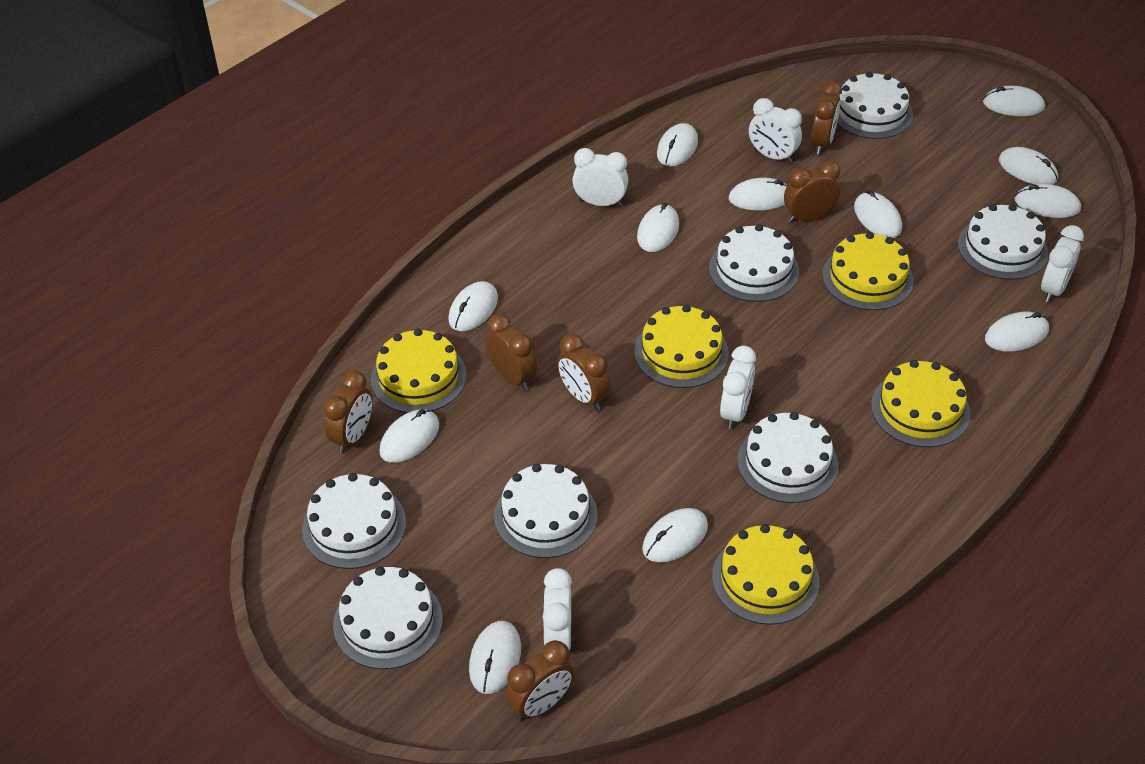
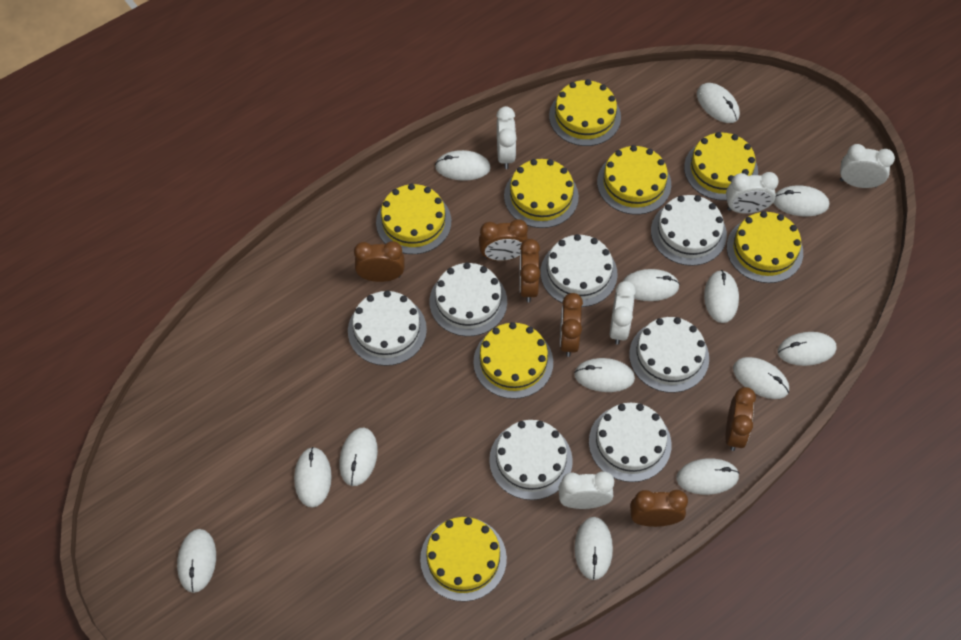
white mouse: 12 -> 13
yellow cake: 5 -> 8

